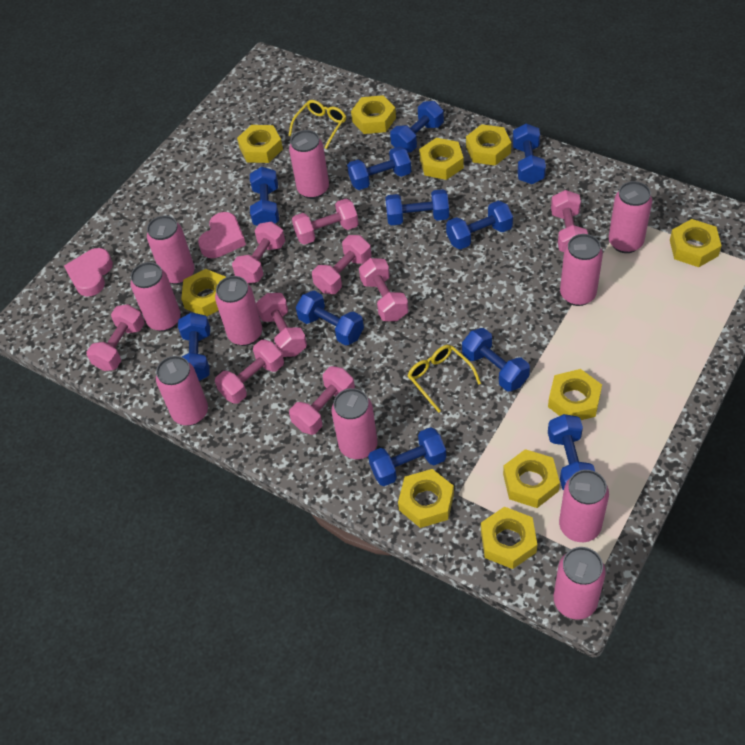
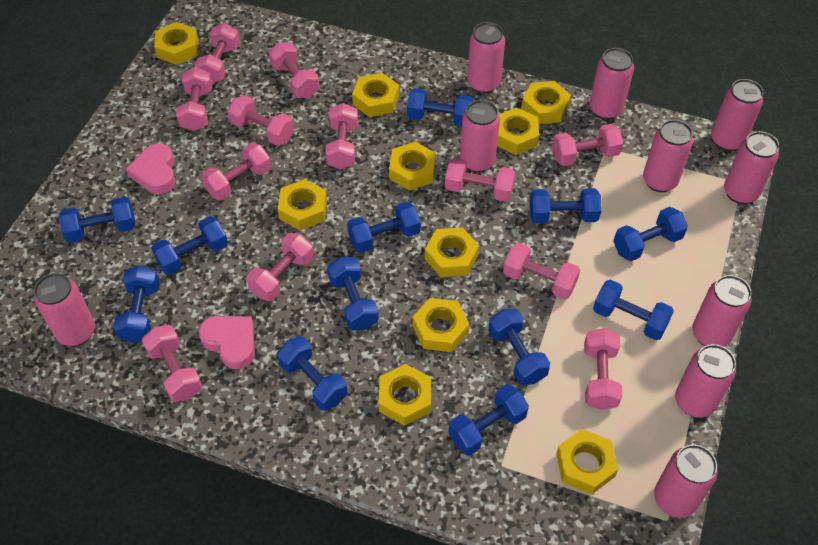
blue dumbbell: 11 -> 12
pink dumbbell: 9 -> 12
yellow glasses: 2 -> 0

